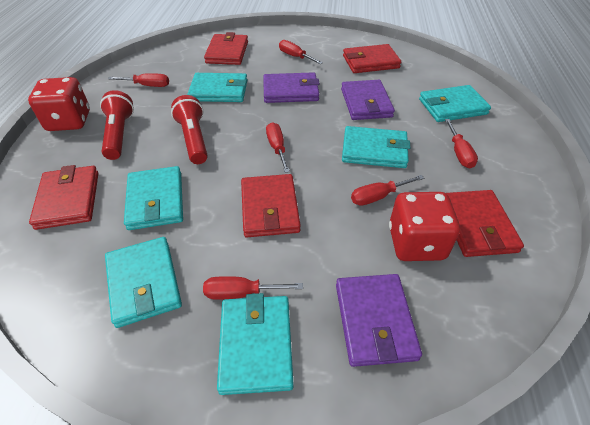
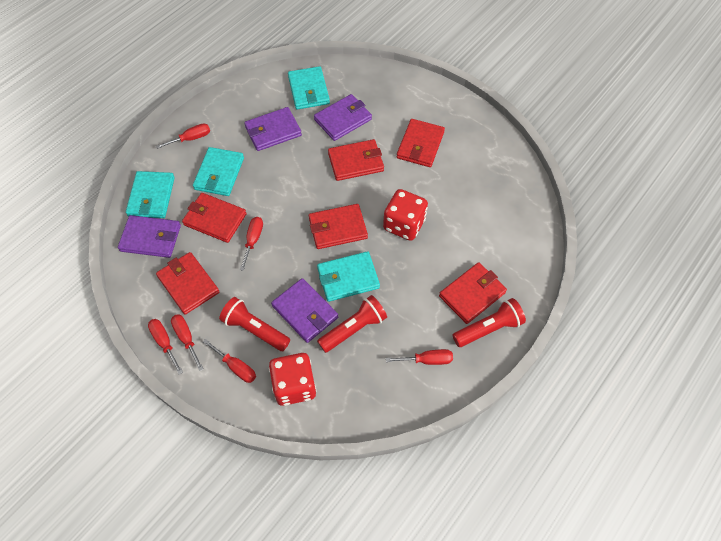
purple wallet: 3 -> 4
red flashlight: 2 -> 3
red wallet: 5 -> 6
turquoise wallet: 6 -> 4

